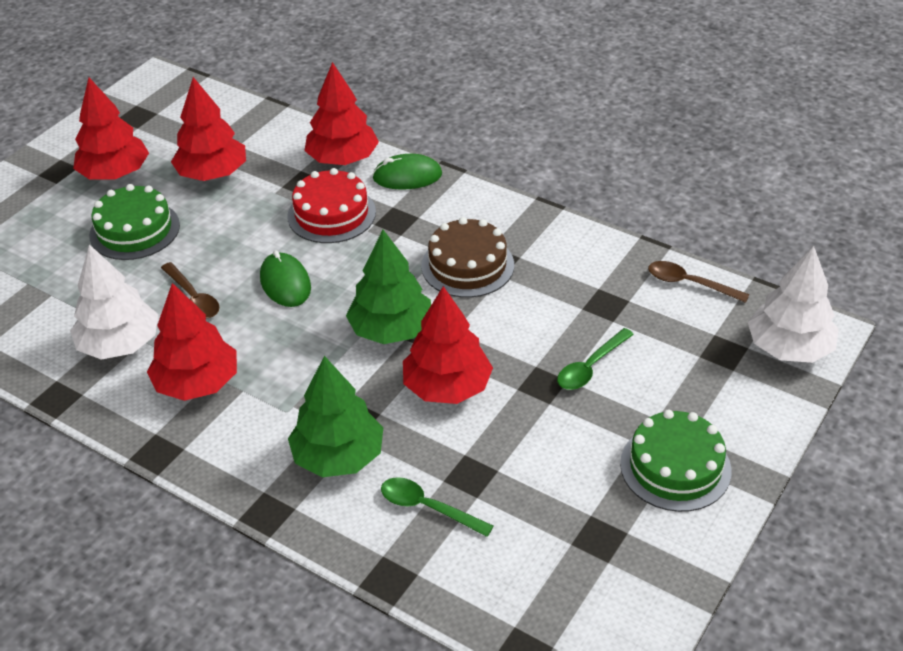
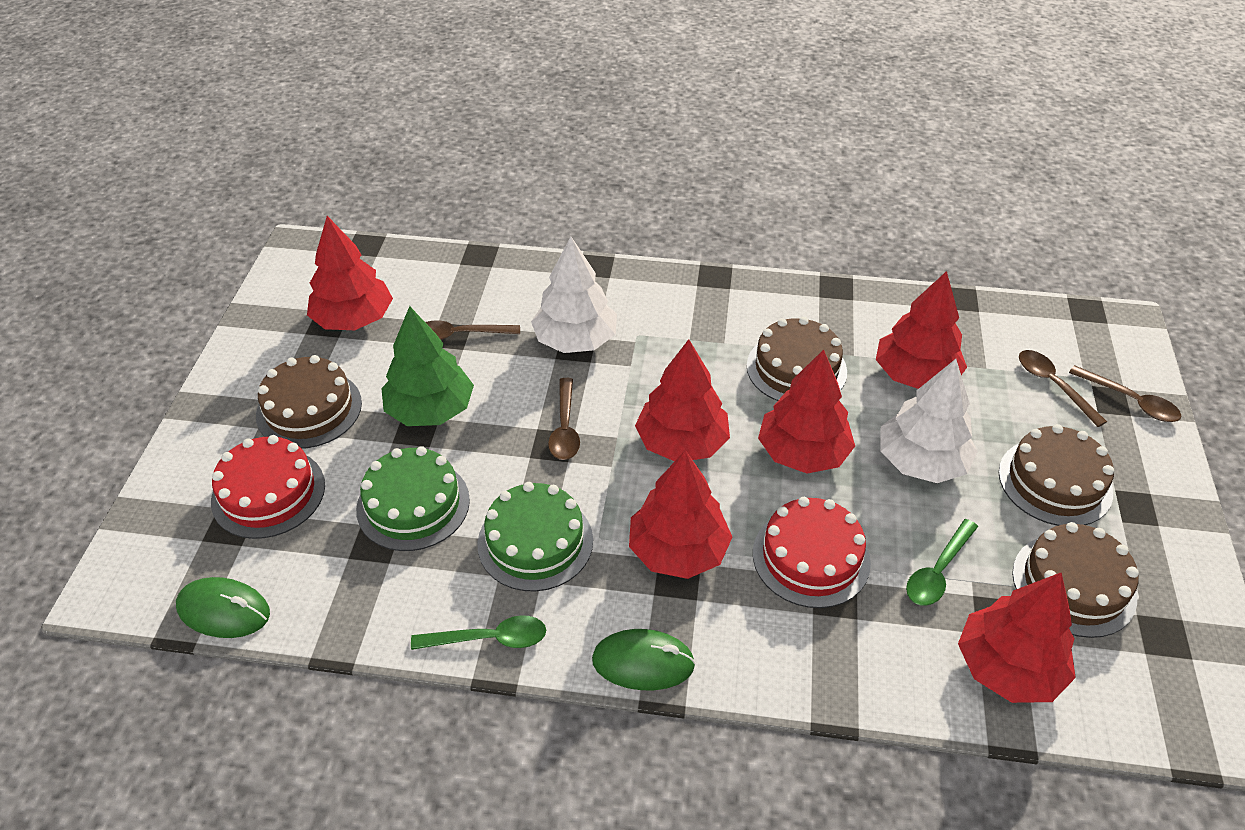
brown cake: 1 -> 4
brown spoon: 2 -> 4
green tree: 2 -> 1
red cake: 1 -> 2
red tree: 5 -> 6

